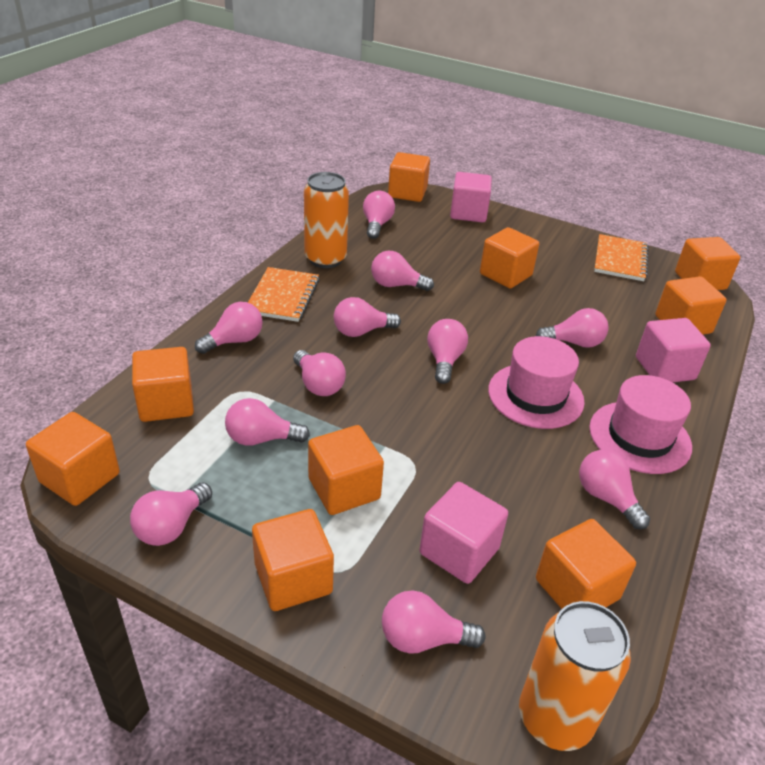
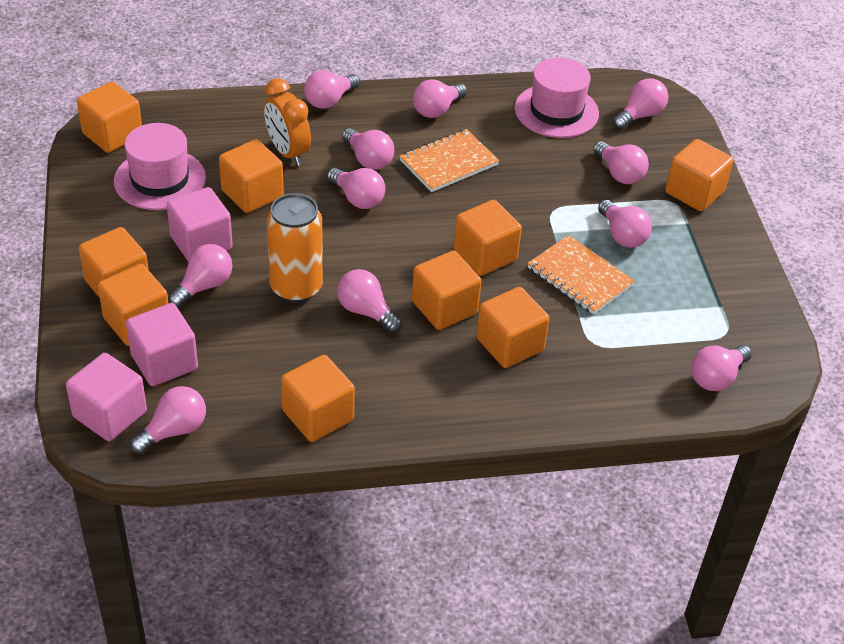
orange can: 2 -> 1
orange clock: 0 -> 1

